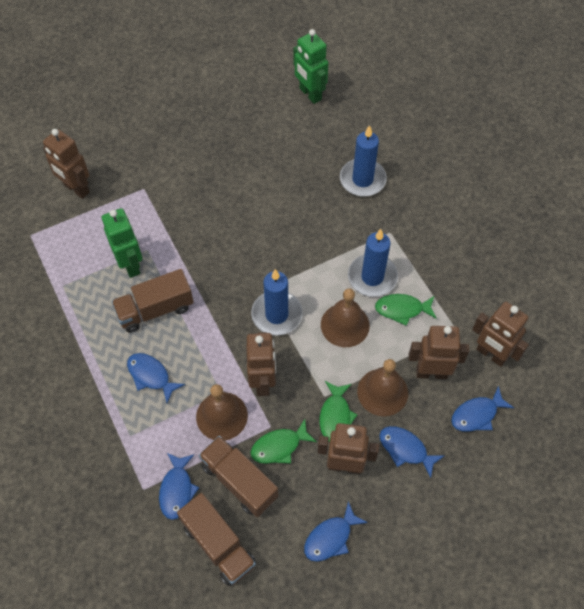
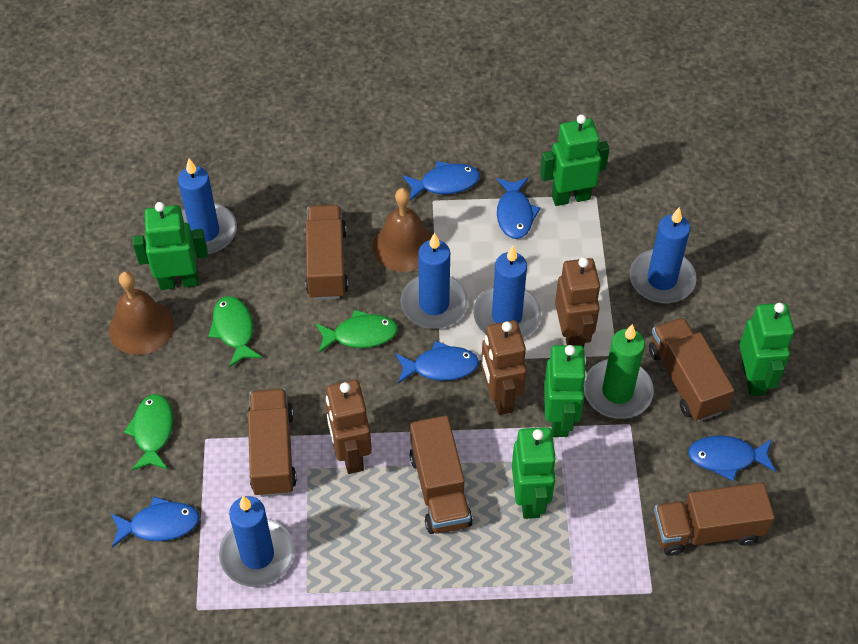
blue candle: 3 -> 5
brown bell: 3 -> 2
brown robot: 5 -> 3
brown truck: 3 -> 5
green candle: 0 -> 1
green robot: 2 -> 5

